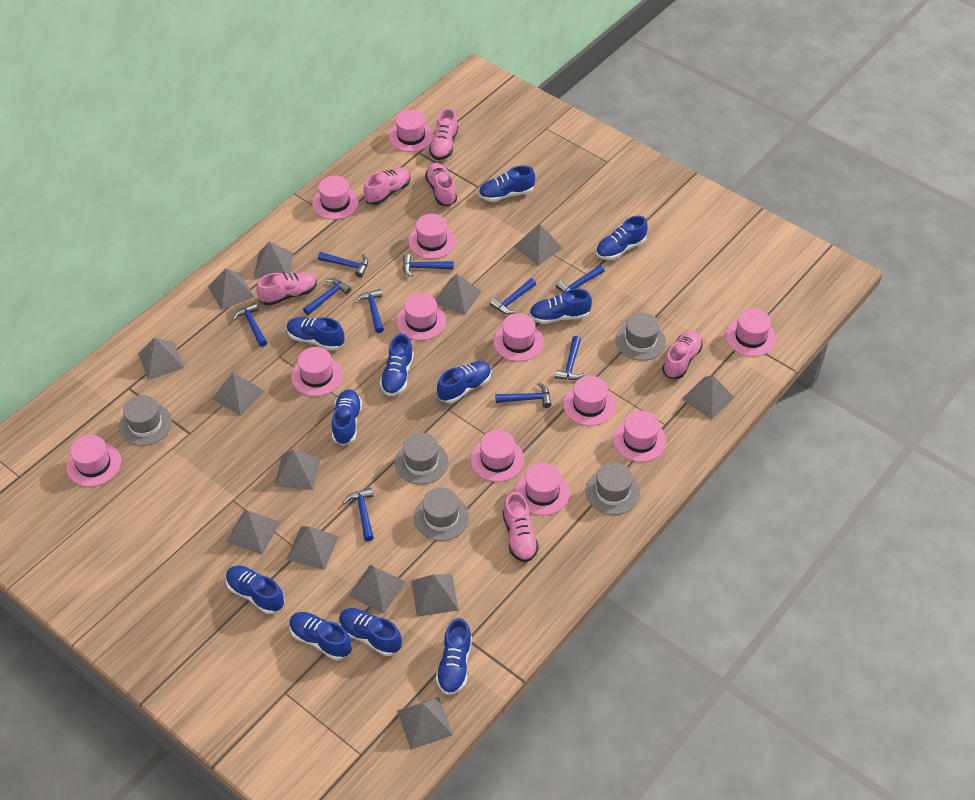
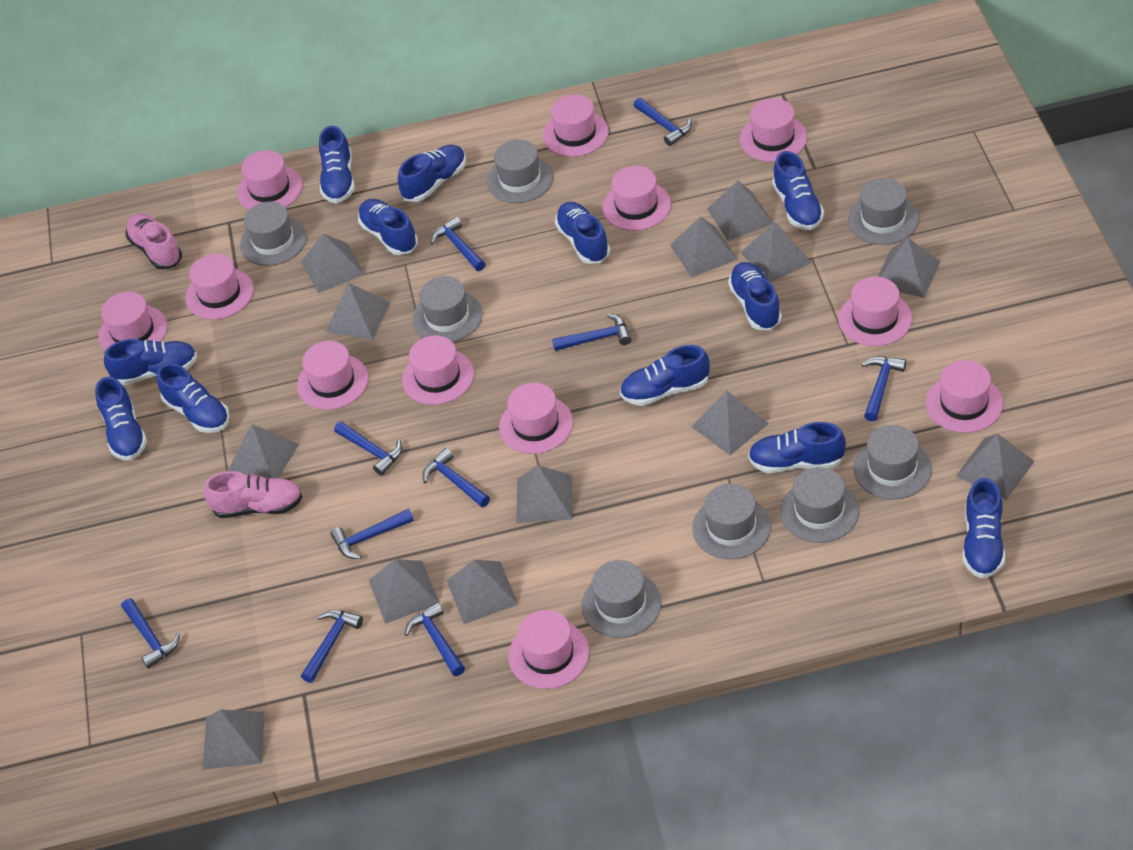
blue shoe: 11 -> 12
grey hat: 5 -> 8
pink shoe: 6 -> 2

